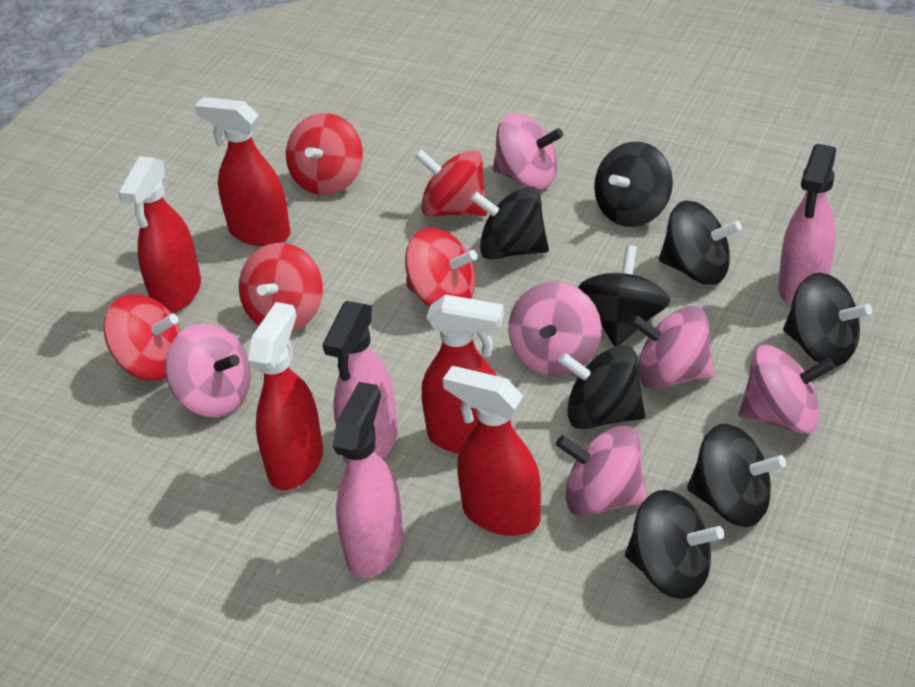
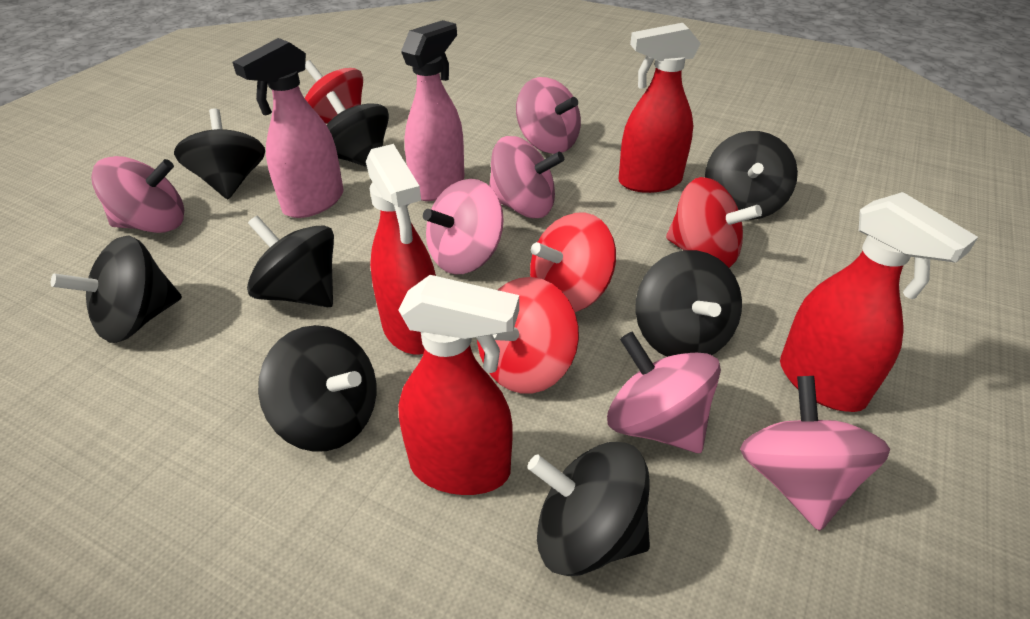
pink spray bottle: 3 -> 2
red spinning top: 5 -> 4
red spray bottle: 5 -> 4

